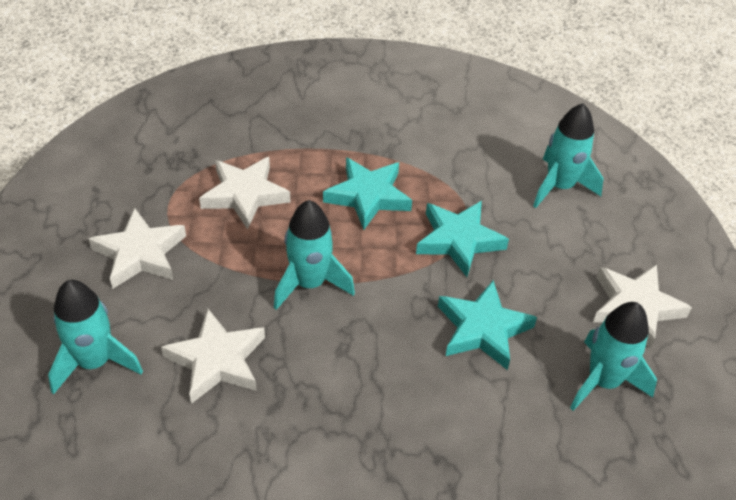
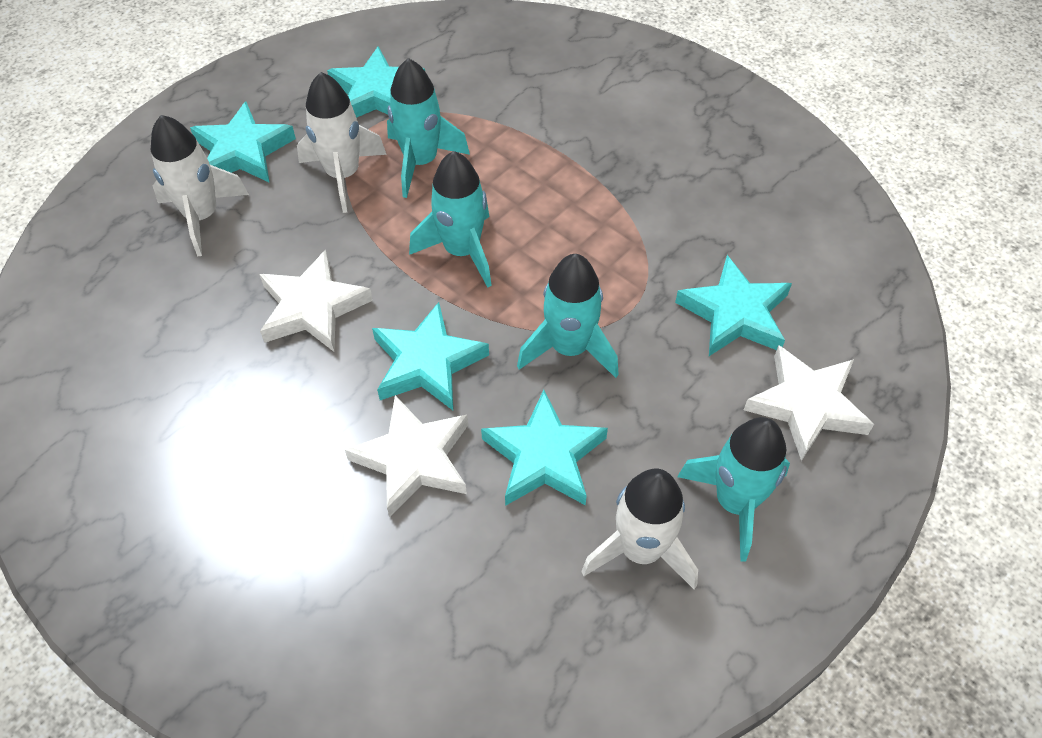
turquoise star: 3 -> 5
white rocket: 0 -> 3
white star: 4 -> 3

